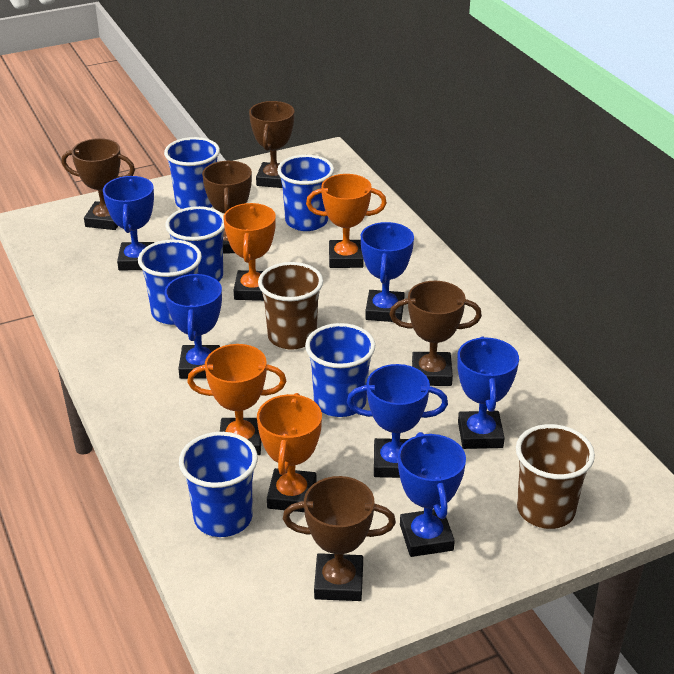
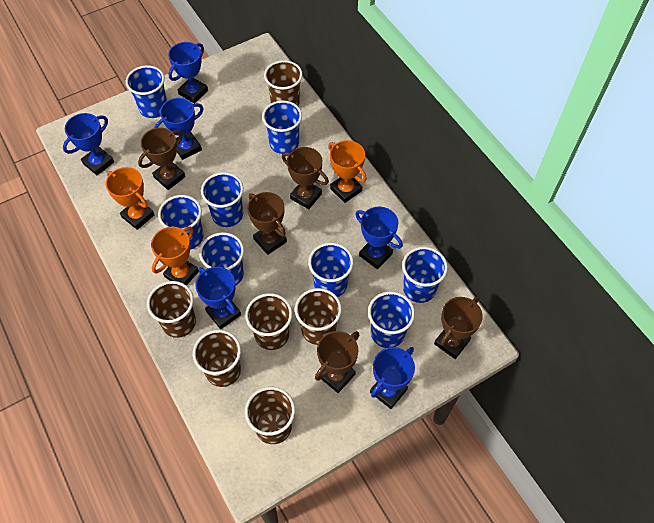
blue cup: 6 -> 8
brown cup: 2 -> 6
orange trophy: 4 -> 3

